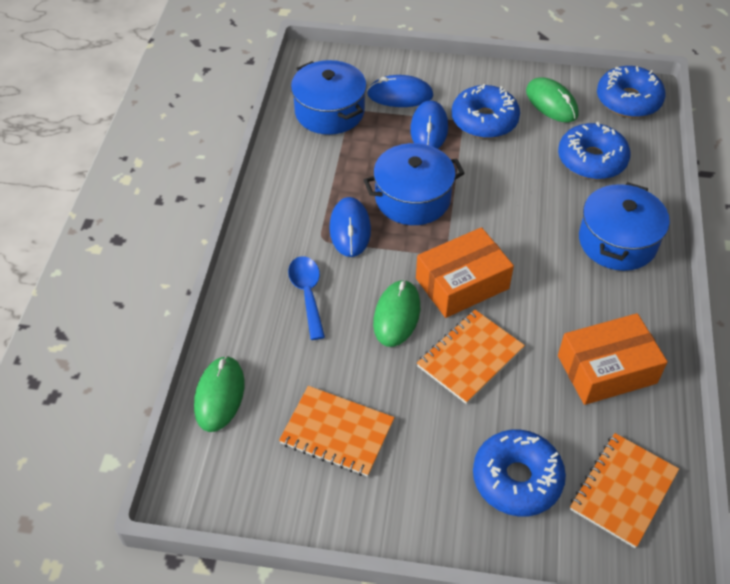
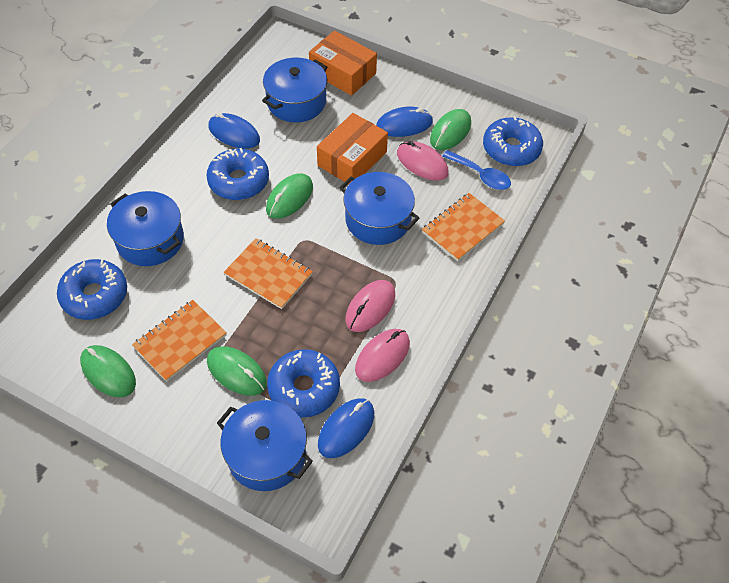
blue pot: 3 -> 4
green mouse: 3 -> 4
pink mouse: 0 -> 3

